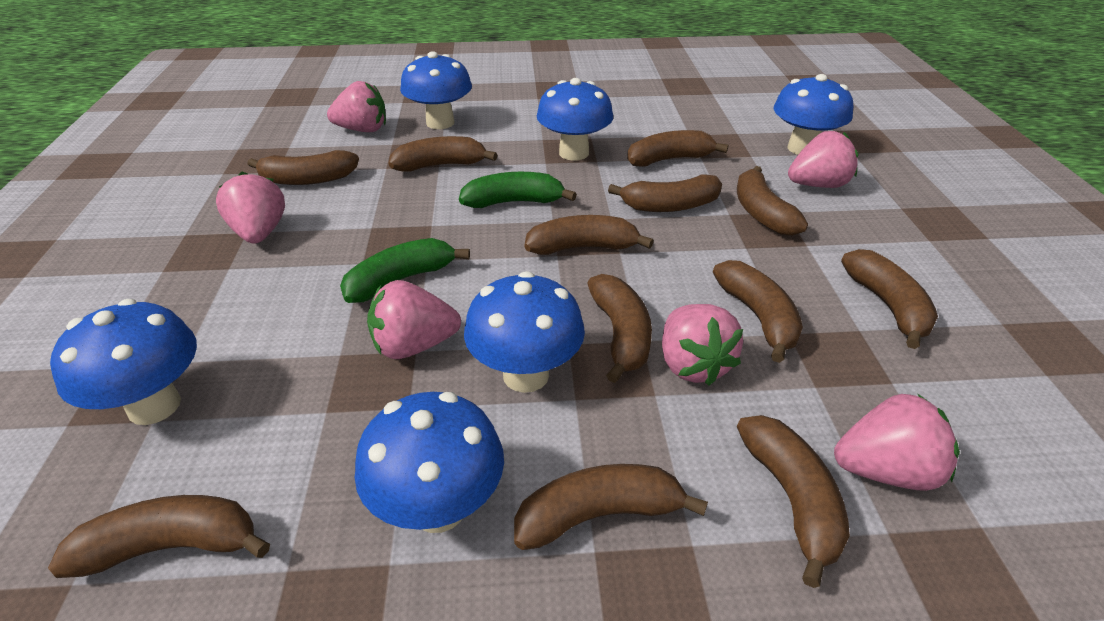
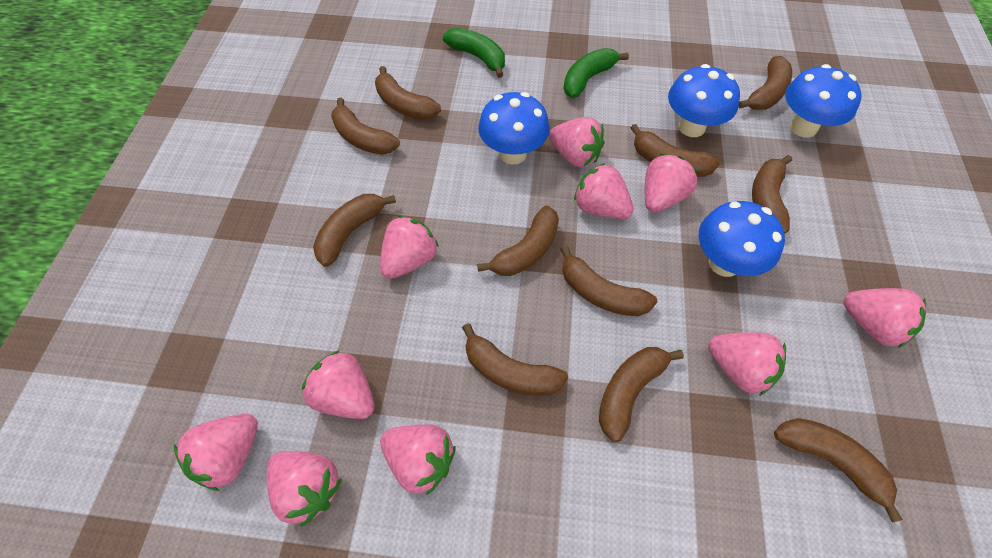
blue mushroom: 6 -> 4
brown banana: 12 -> 11
pink strawberry: 6 -> 10

